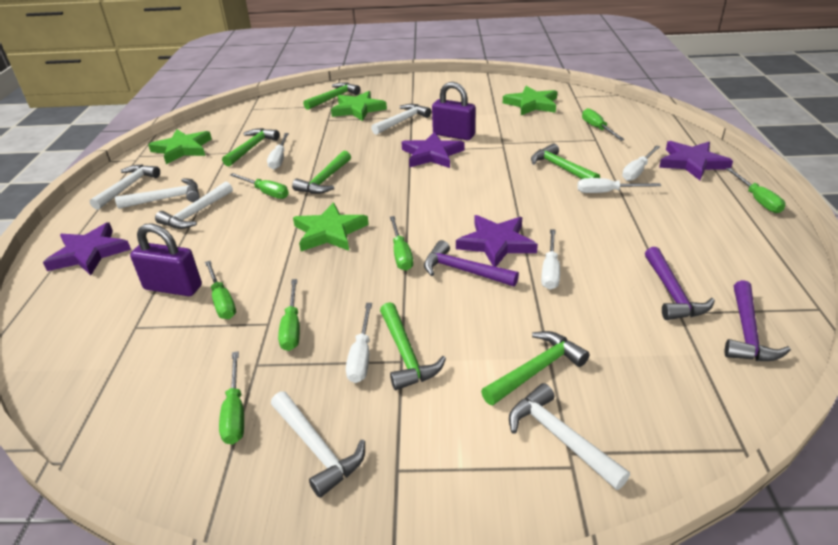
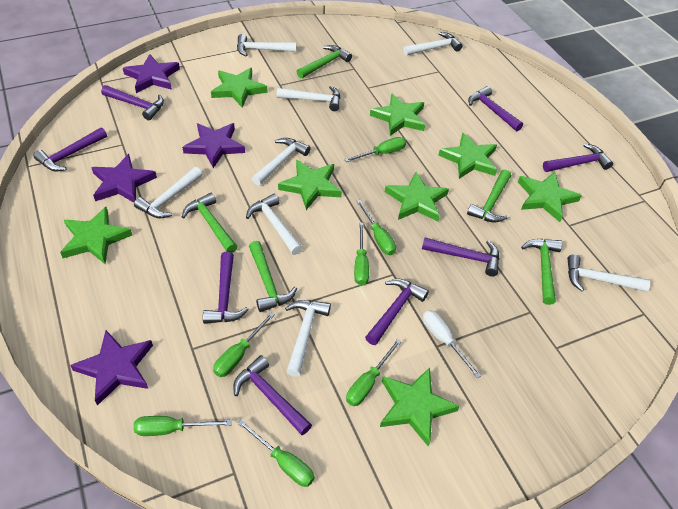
green hammer: 6 -> 5
green star: 4 -> 8
purple hammer: 3 -> 8
purple padlock: 2 -> 0
white hammer: 6 -> 8
white screwdriver: 5 -> 1

